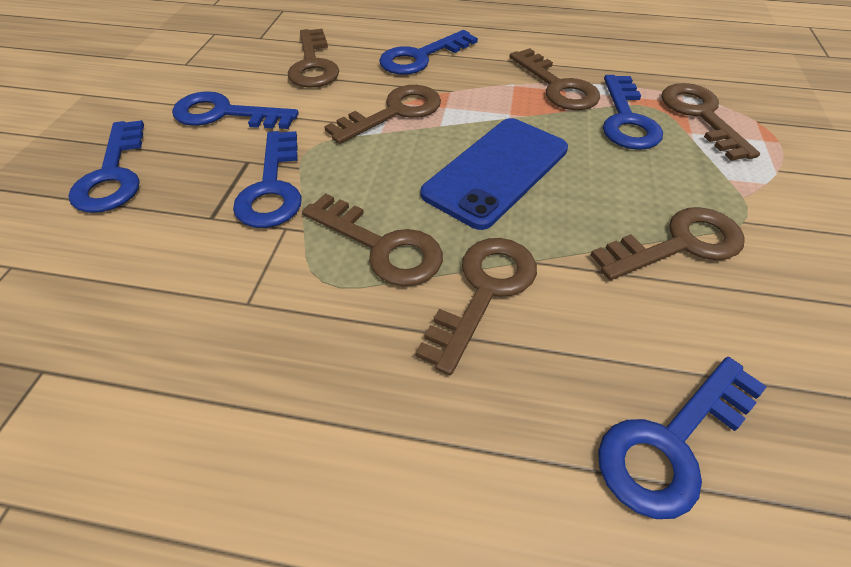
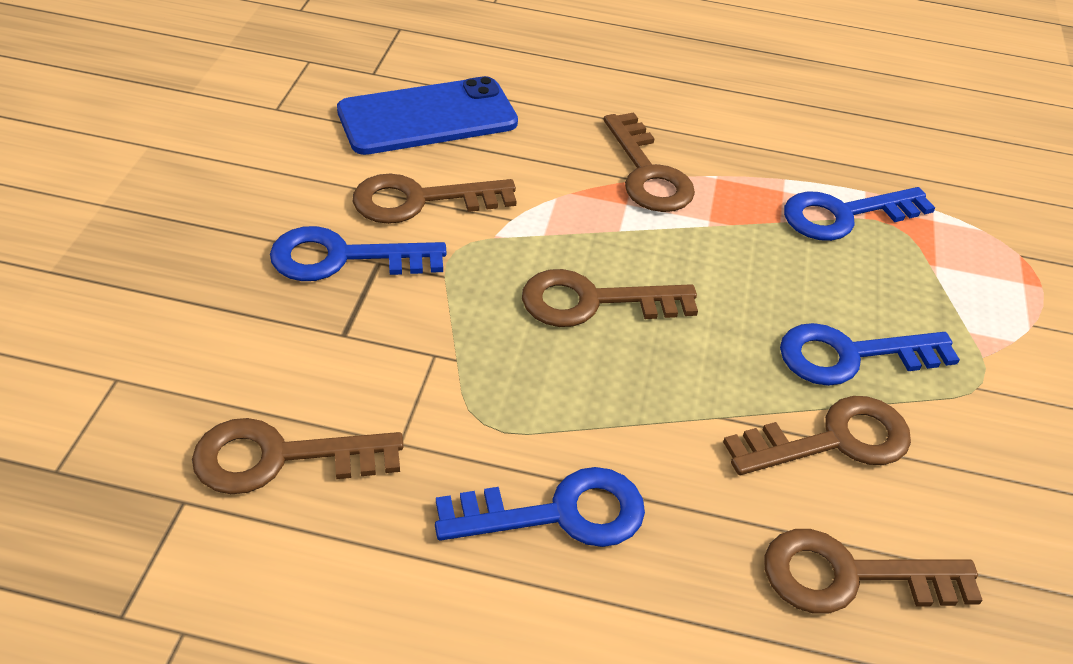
blue key: 6 -> 4
brown key: 7 -> 6

